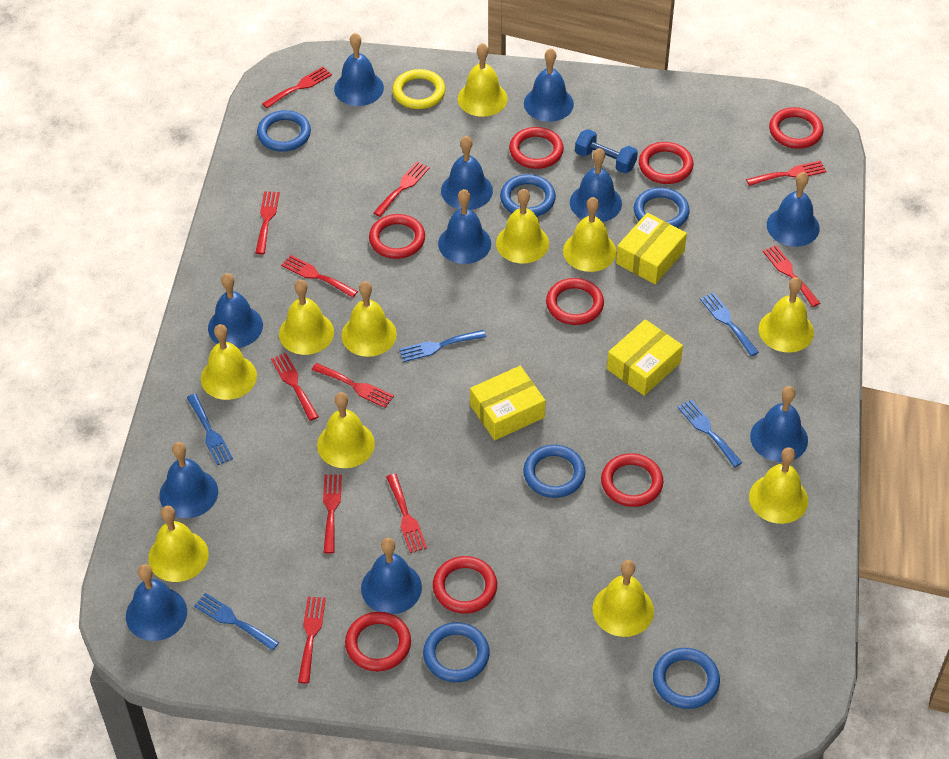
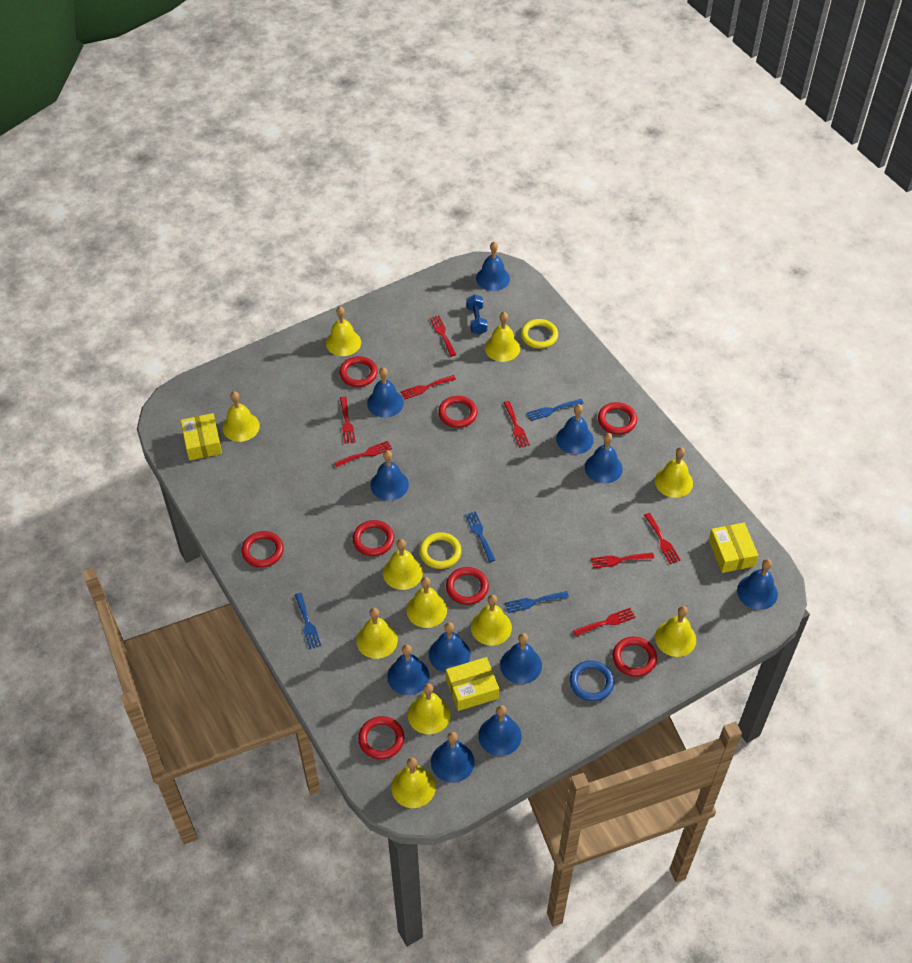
blue fork: 5 -> 4
blue ring: 6 -> 1
red fork: 11 -> 8
yellow ring: 1 -> 2

